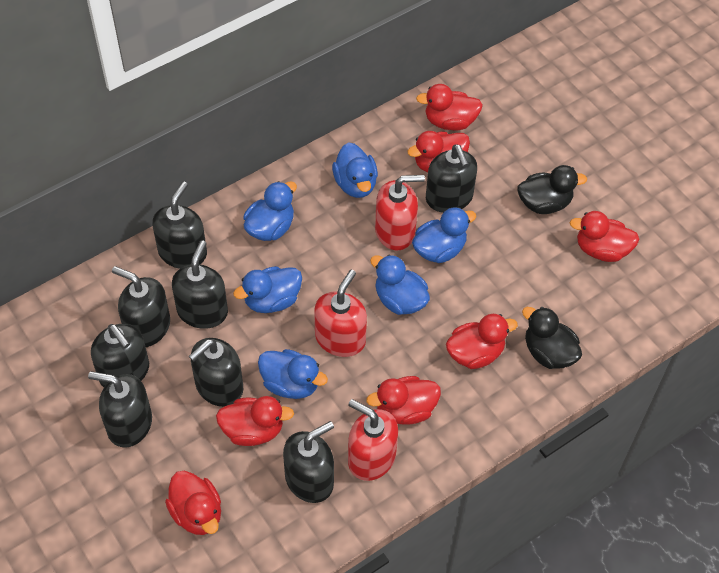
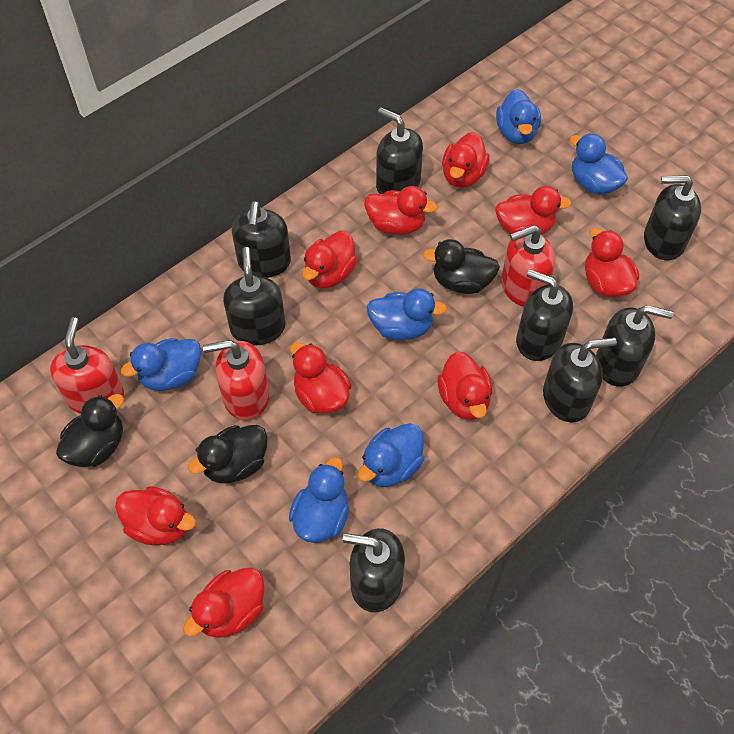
black duck: 2 -> 3
red duck: 7 -> 9

